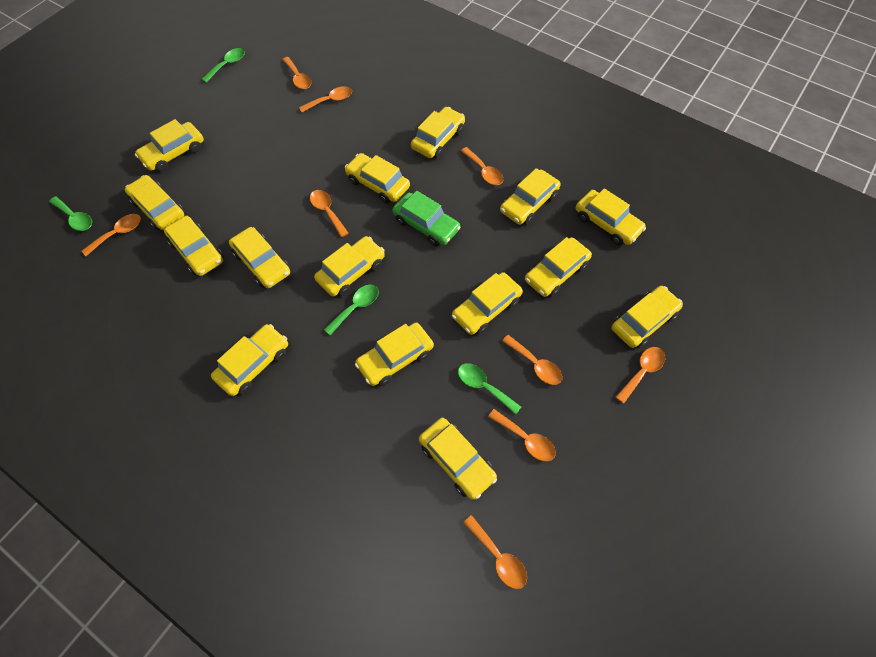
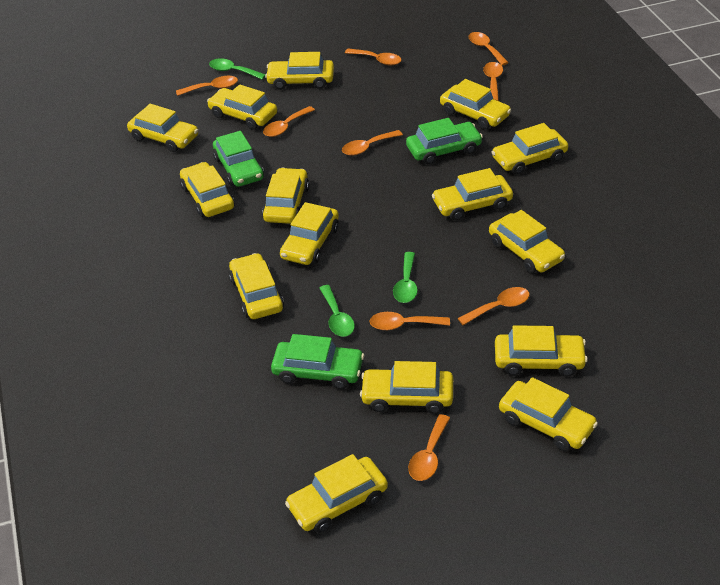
green car: 1 -> 3
green spoon: 4 -> 3

